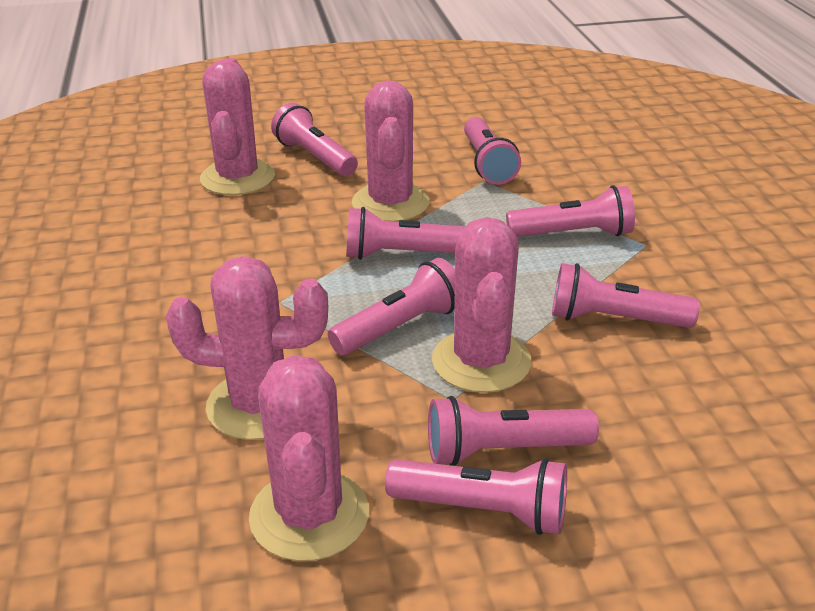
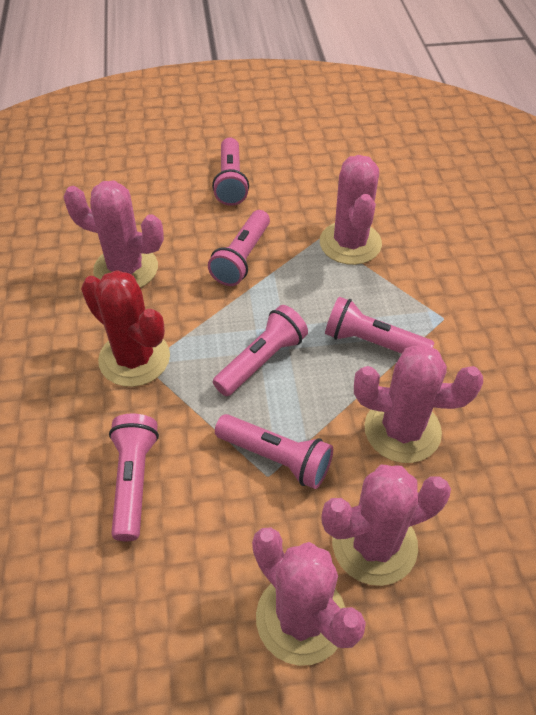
pink flashlight: 8 -> 6
red cactus: 0 -> 1

